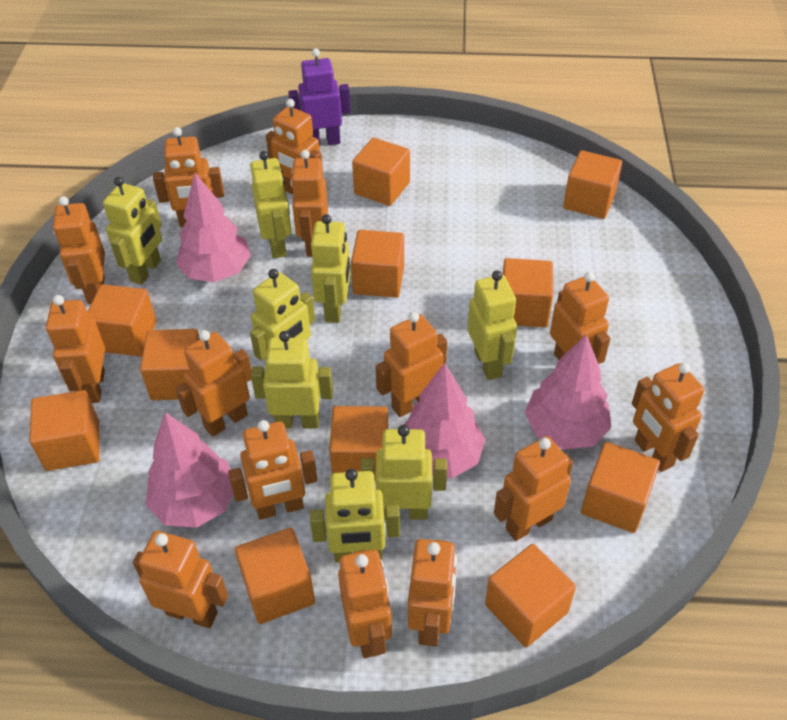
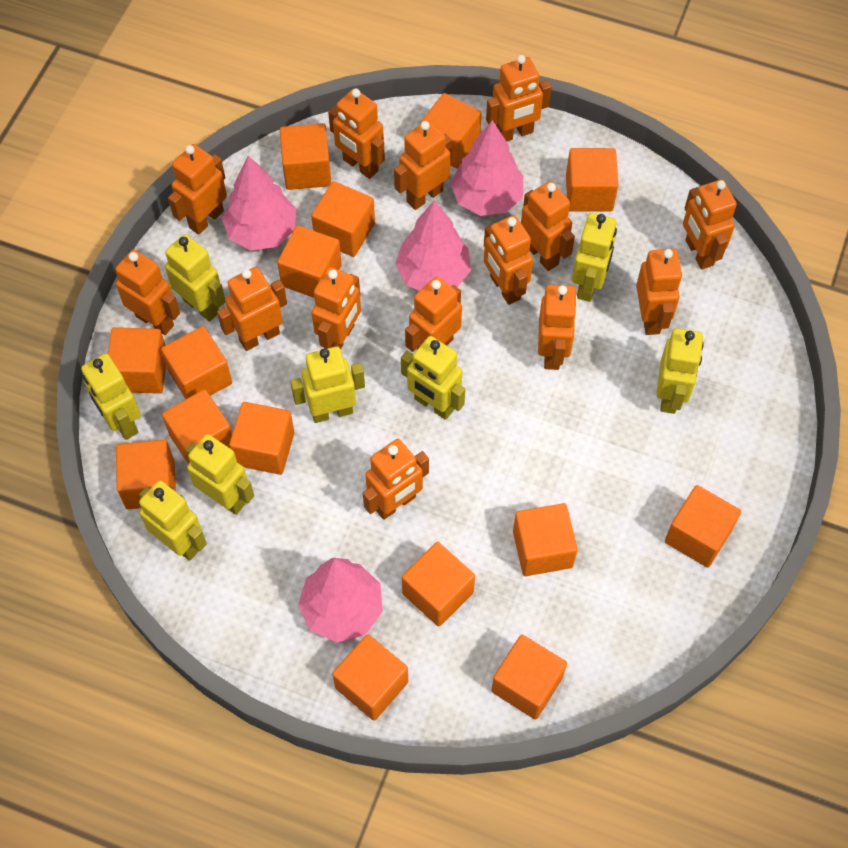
orange cube: 11 -> 15
purple robot: 1 -> 0

